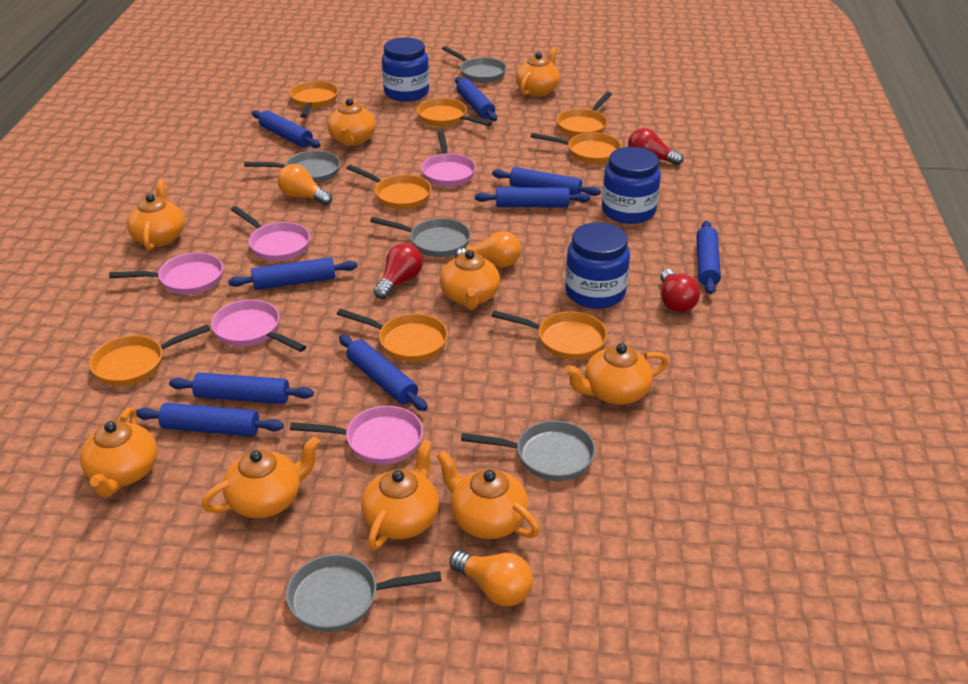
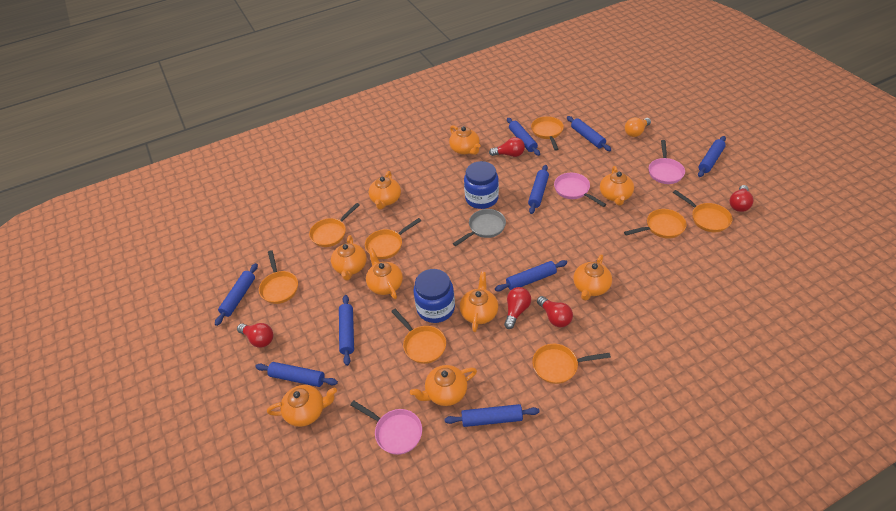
blue jar: 3 -> 2
grey pan: 5 -> 1
orange light bulb: 3 -> 1
pink pan: 5 -> 3
red light bulb: 3 -> 5

